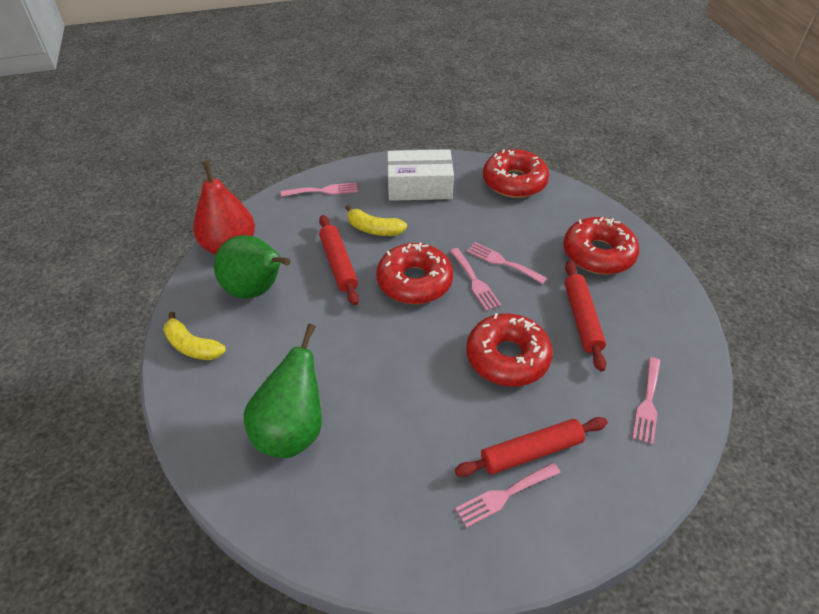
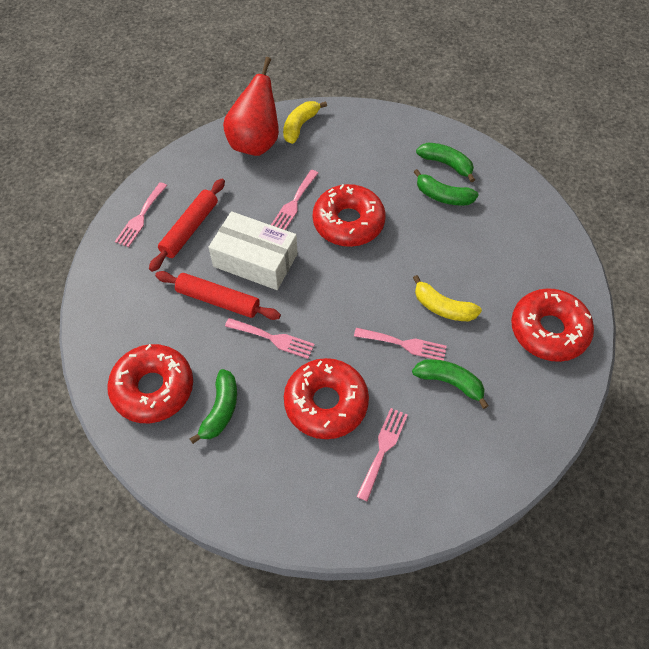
green banana: 0 -> 4
green pear: 2 -> 0
red rolling pin: 3 -> 2

